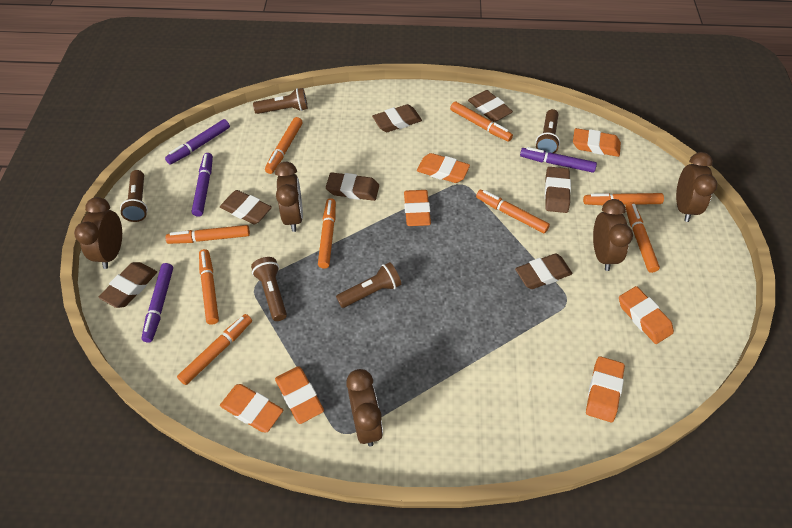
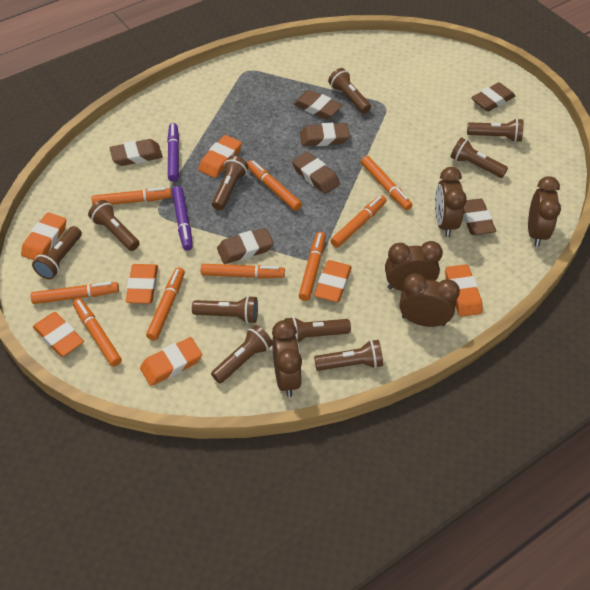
brown flashlight: 5 -> 10
purple marker: 4 -> 2

